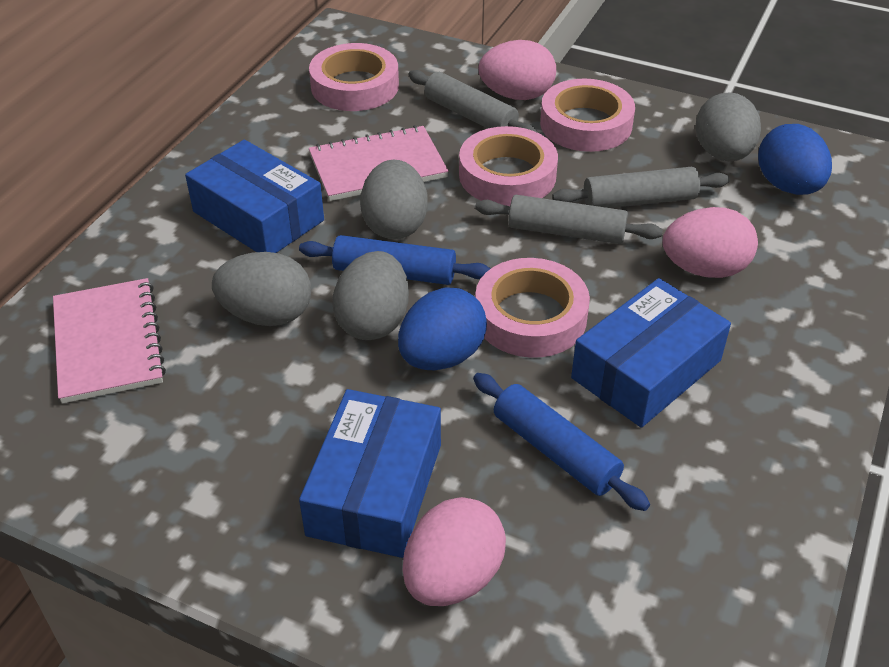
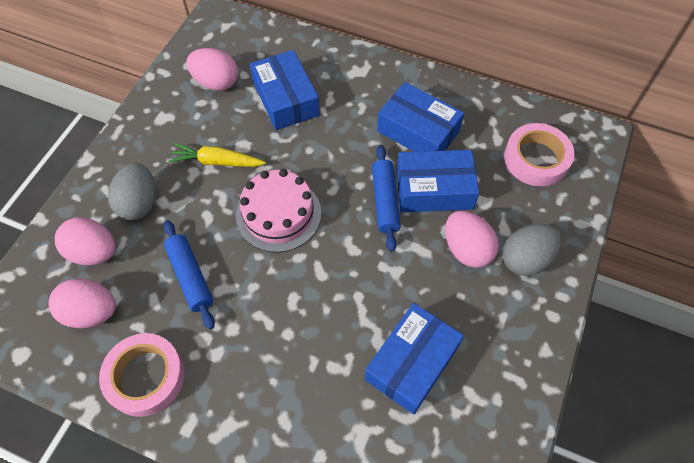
blue box: 3 -> 4
blue egg: 2 -> 0
grey egg: 4 -> 2
grey rolling pin: 3 -> 0
pink cake: 0 -> 1
pink egg: 3 -> 4
pink notebook: 2 -> 0
pink tape: 4 -> 2
yellow carrot: 0 -> 1

